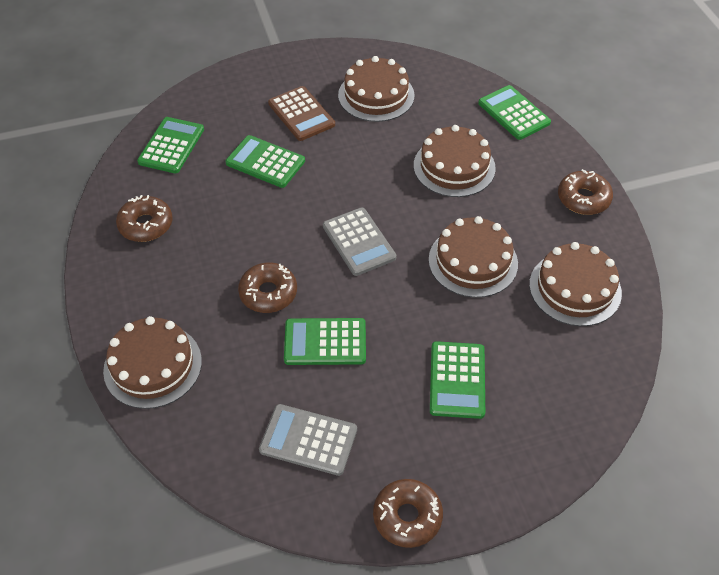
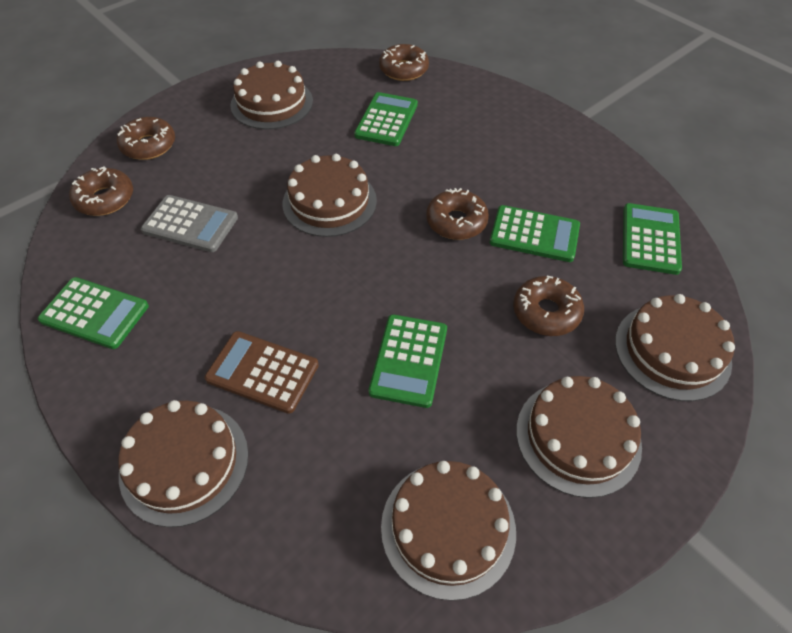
brown cake: 5 -> 6
brown donut: 4 -> 5
grey calculator: 2 -> 1

